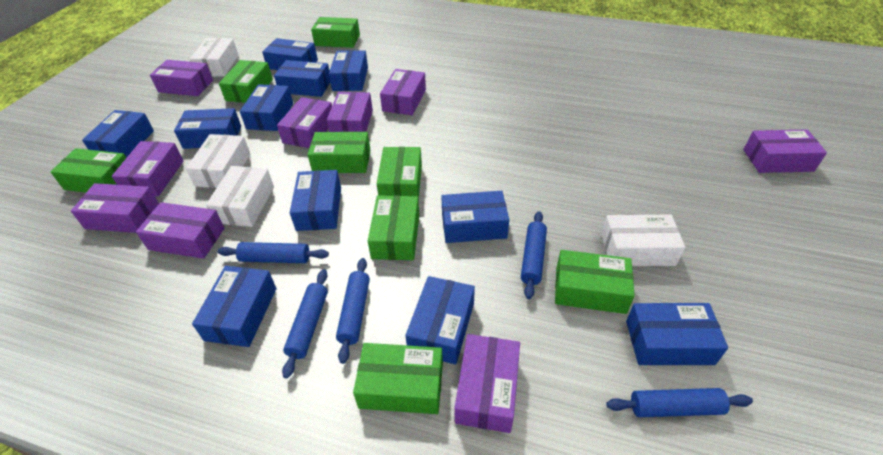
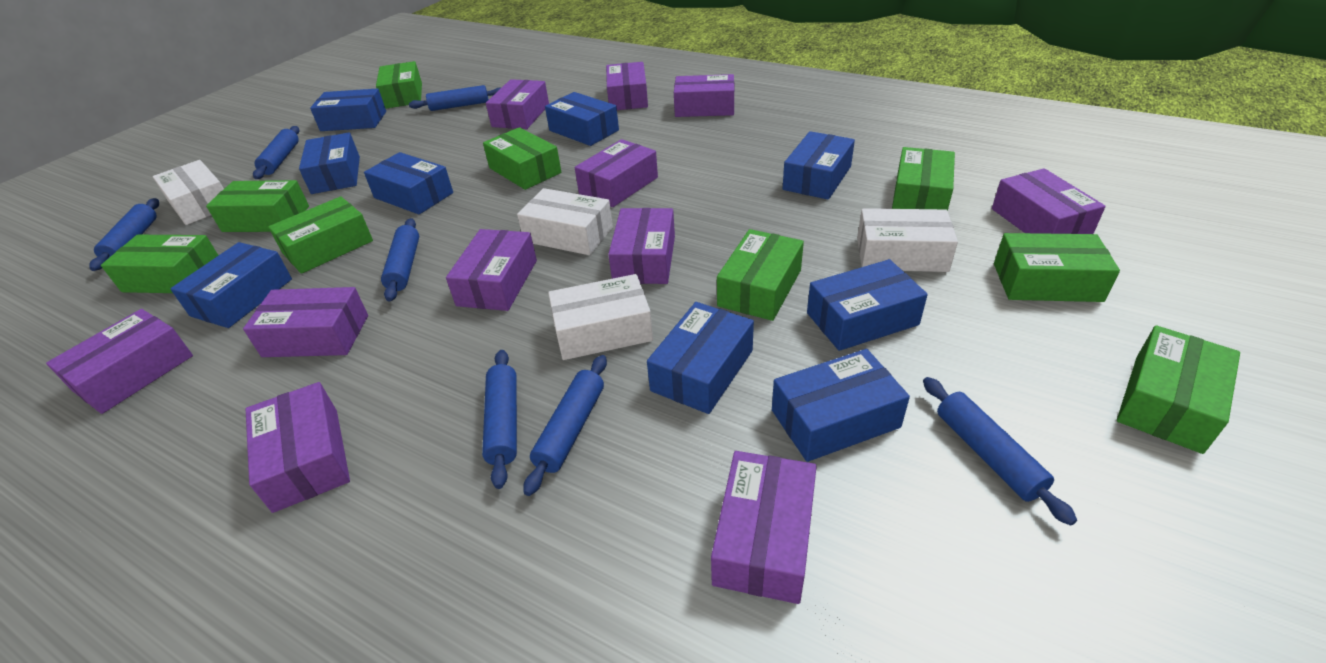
blue box: 11 -> 9
blue rolling pin: 5 -> 7
green box: 8 -> 9
purple box: 9 -> 11

